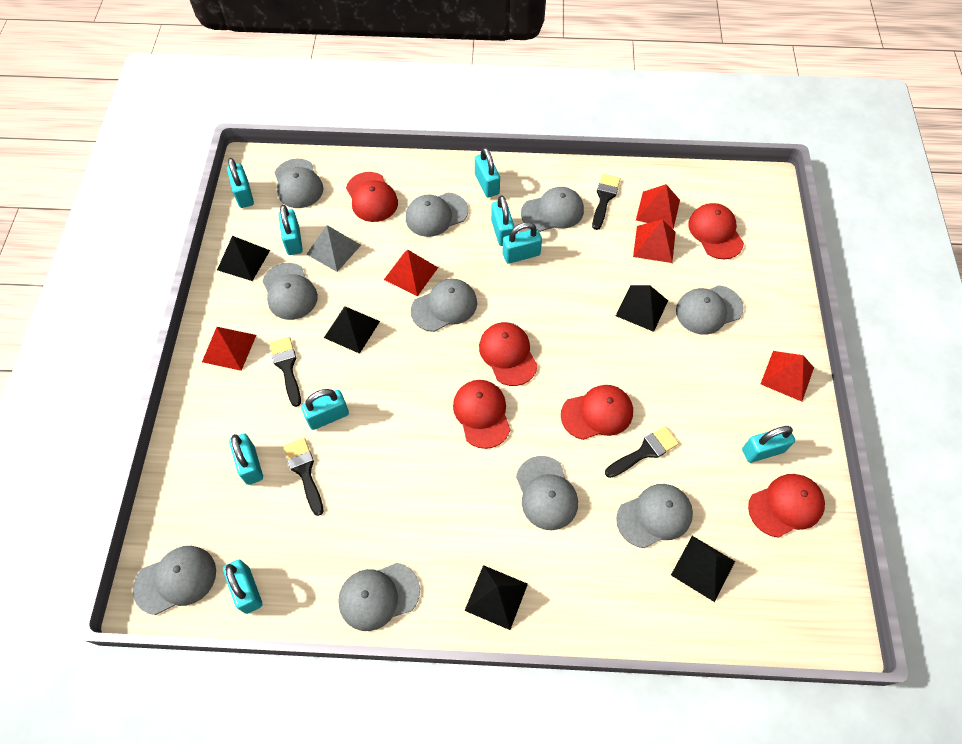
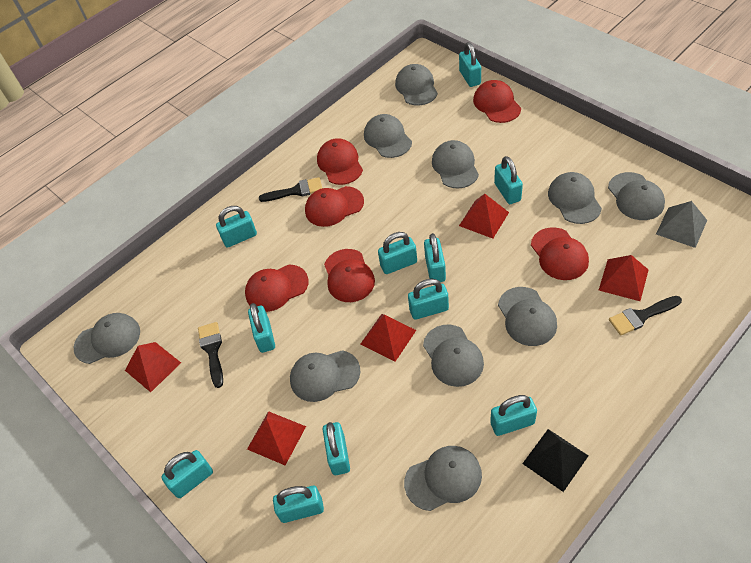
black brush: 4 -> 3
black pyramid: 5 -> 1
turquoise padlock: 9 -> 11

